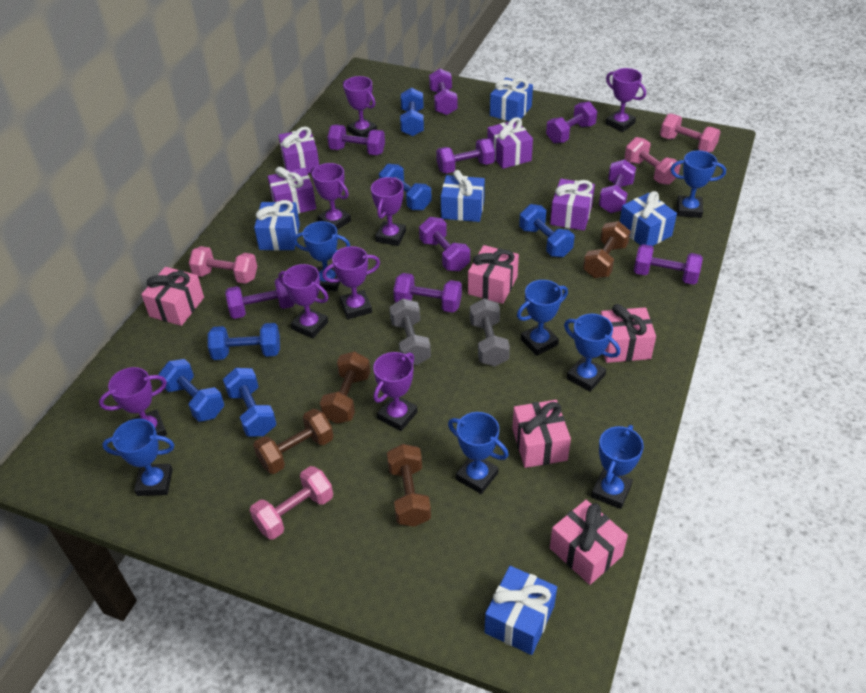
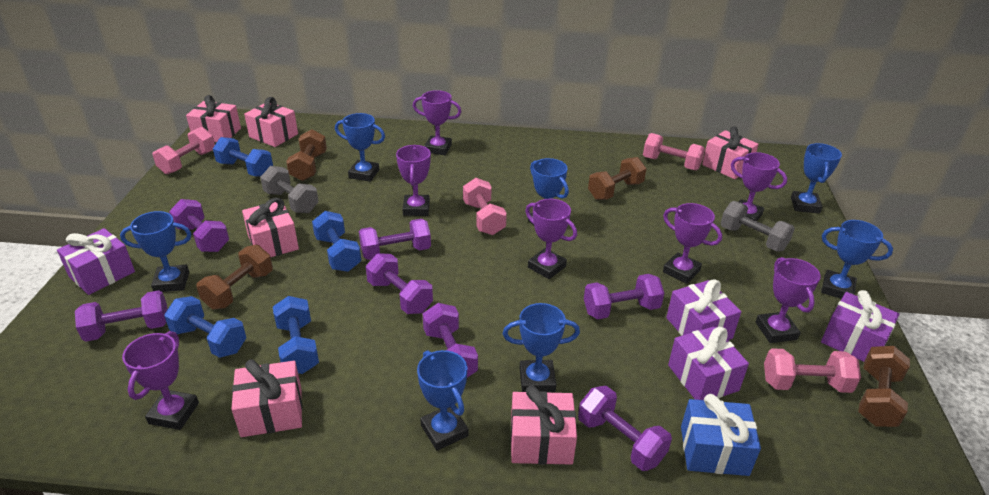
blue dumbbell: 6 -> 4
blue gift: 5 -> 1
pink gift: 5 -> 6
purple dumbbell: 9 -> 7
purple trophy: 8 -> 7

